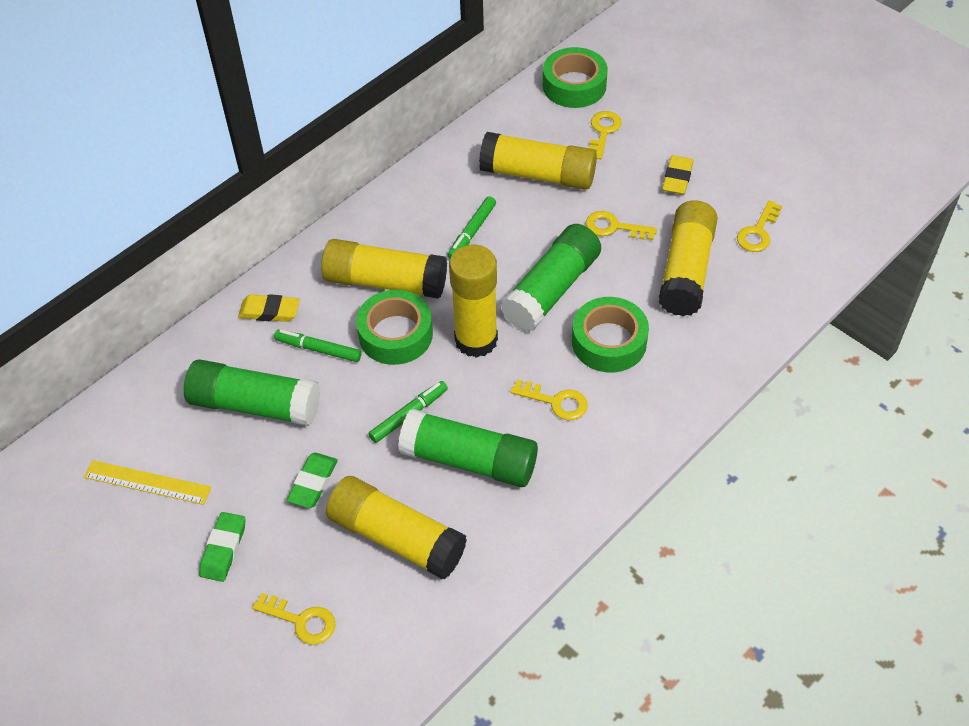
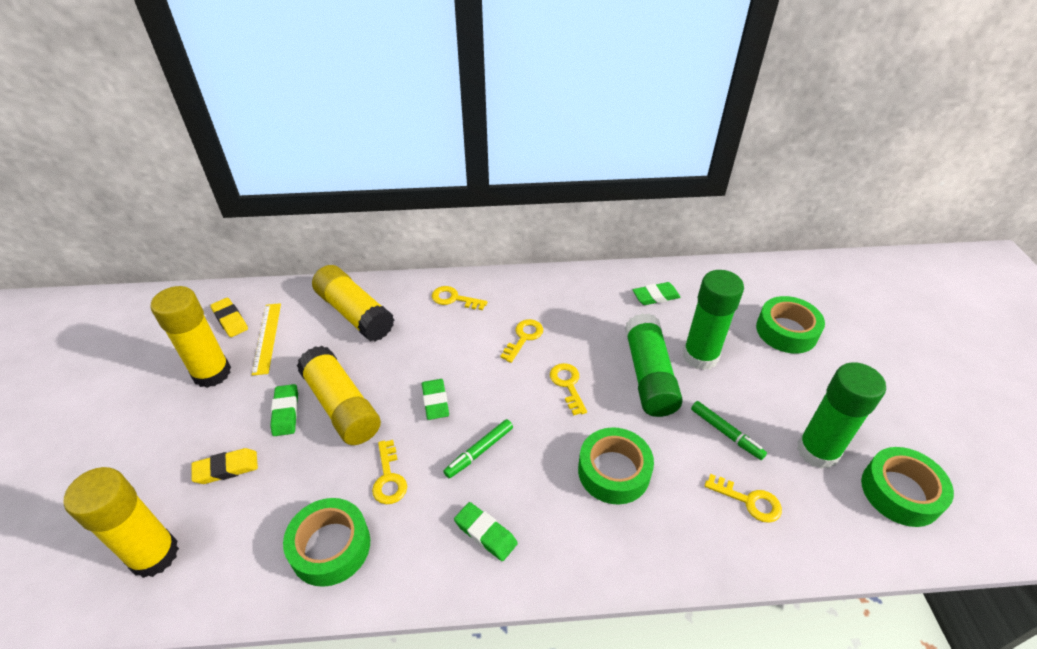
green eraser: 2 -> 4
green marker: 3 -> 2
green tape: 3 -> 4
yellow glue stick: 5 -> 4

